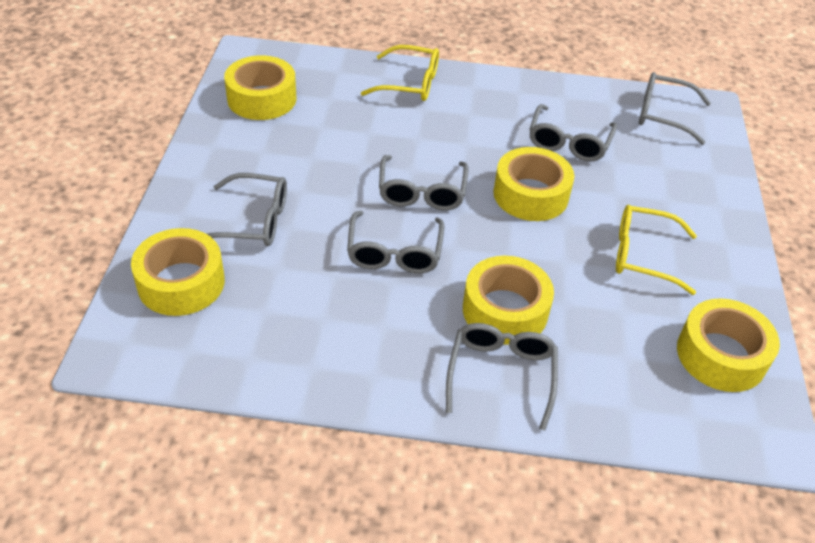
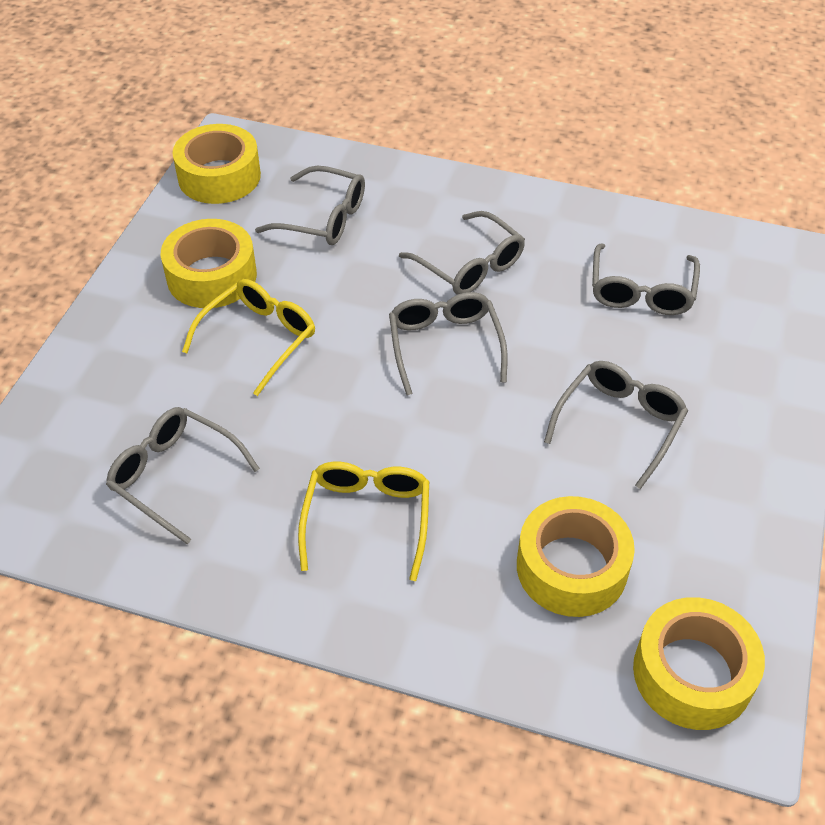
yellow tape: 5 -> 4

